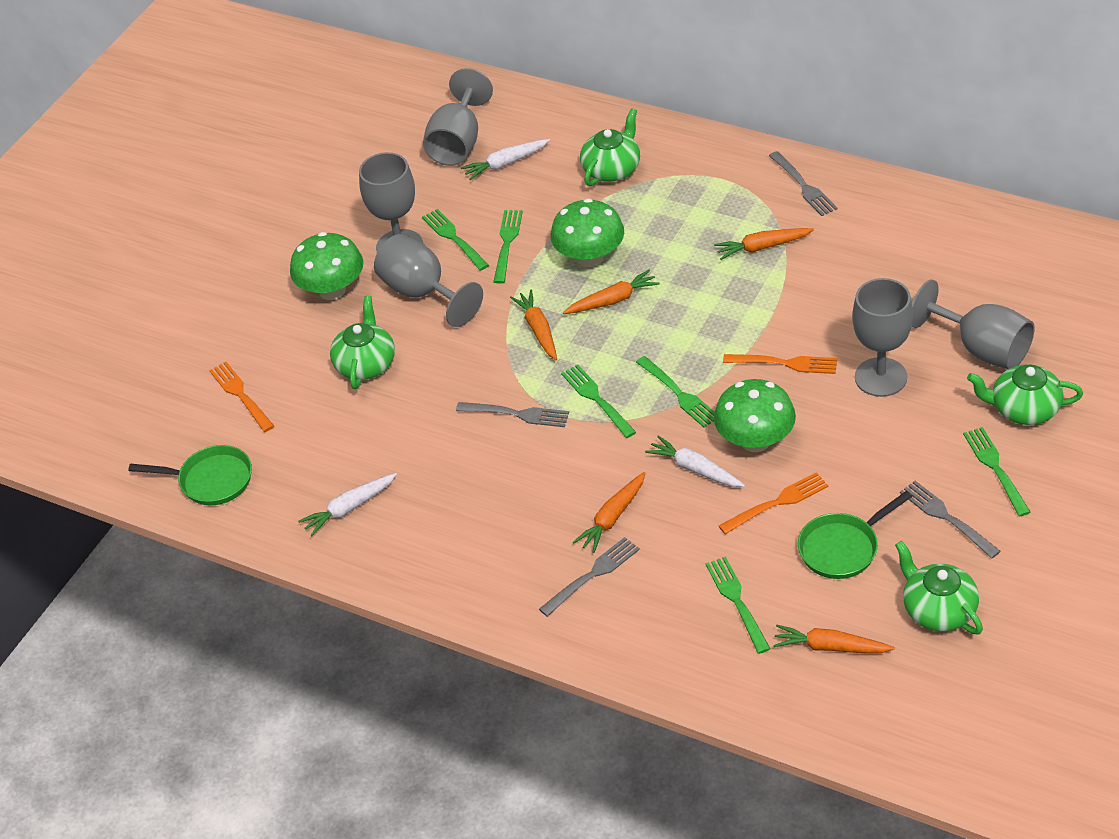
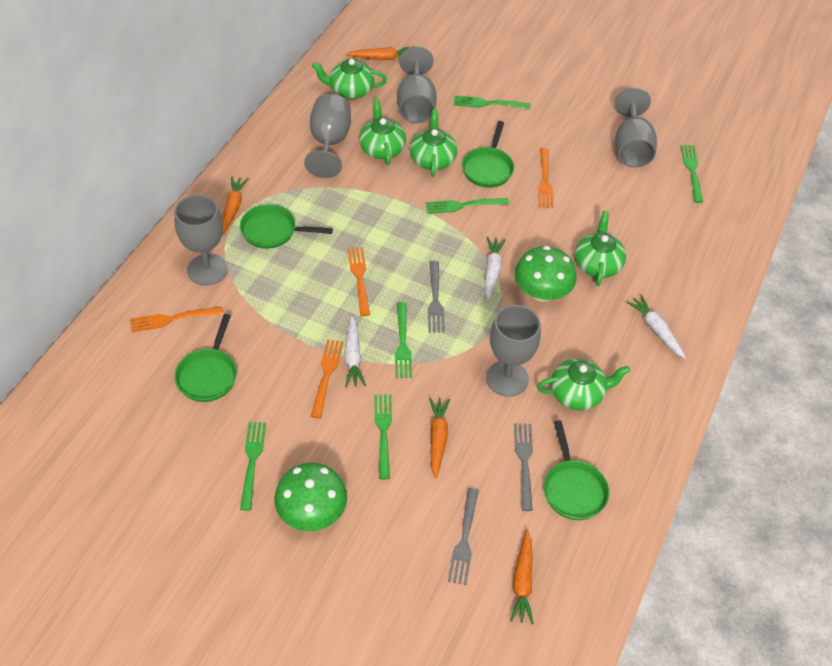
green mushroom: 3 -> 2
green pan: 2 -> 4
green teapot: 4 -> 5
grey fork: 4 -> 3
orange carrot: 5 -> 4
orange fork: 3 -> 4

